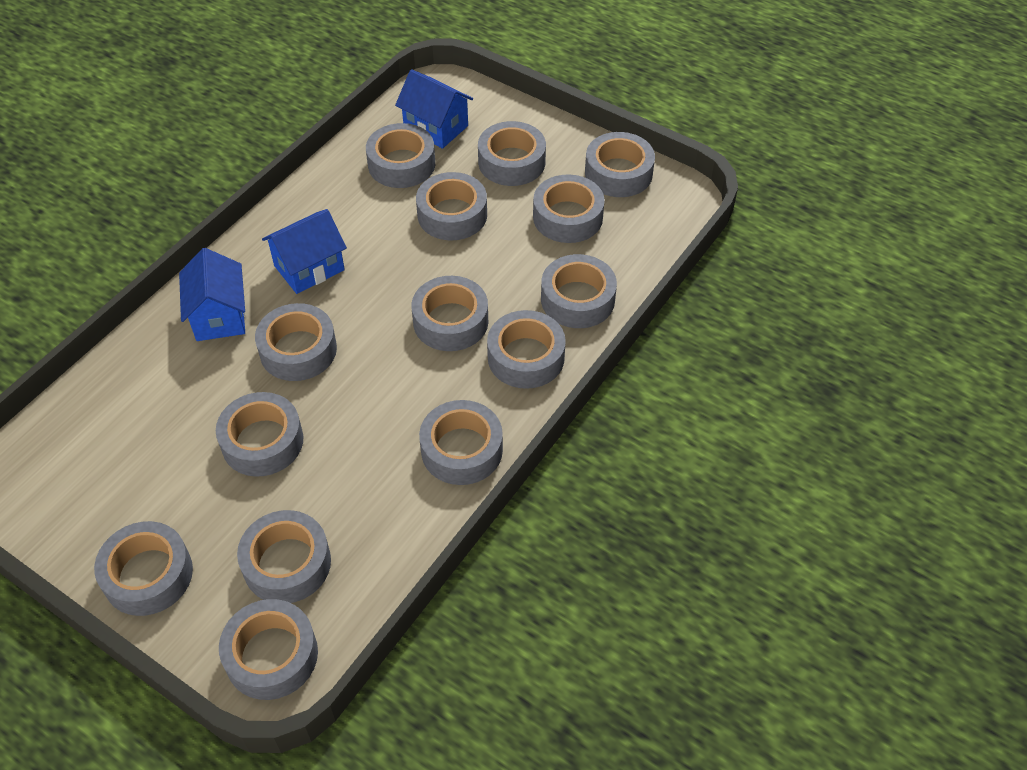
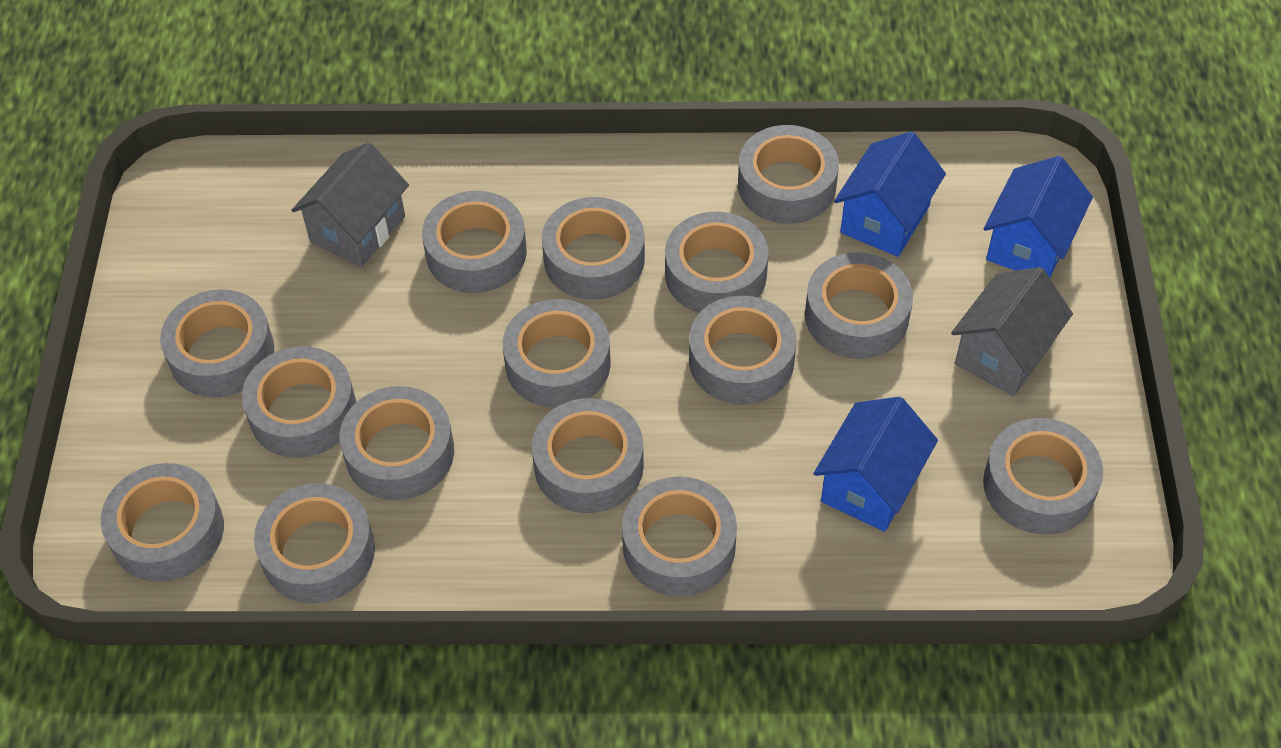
grey house: 0 -> 2
grey tape: 14 -> 15

